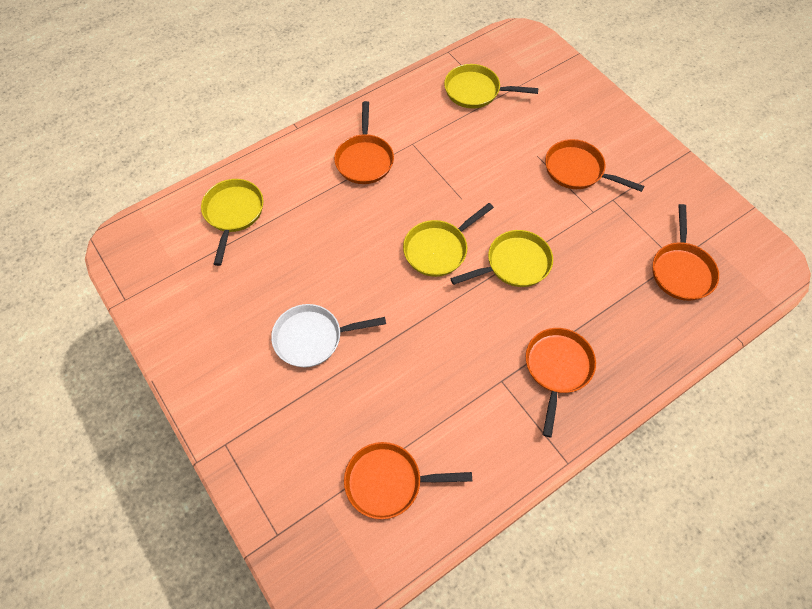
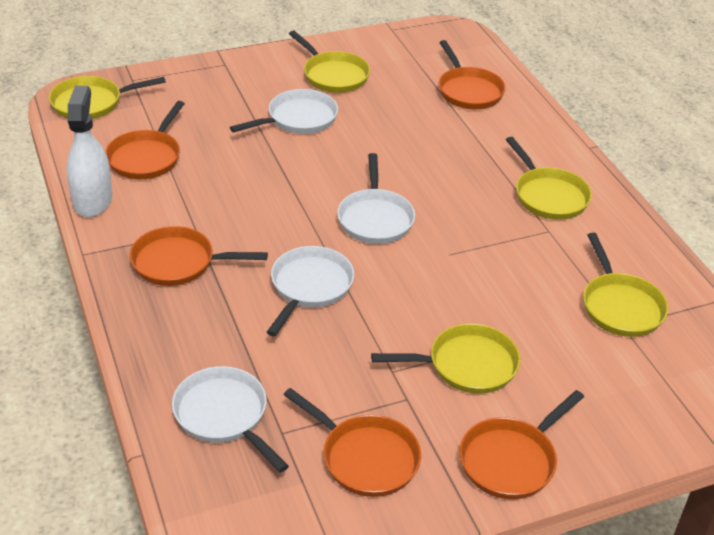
white pan: 1 -> 4
white spray bottle: 0 -> 1
yellow pan: 4 -> 5

